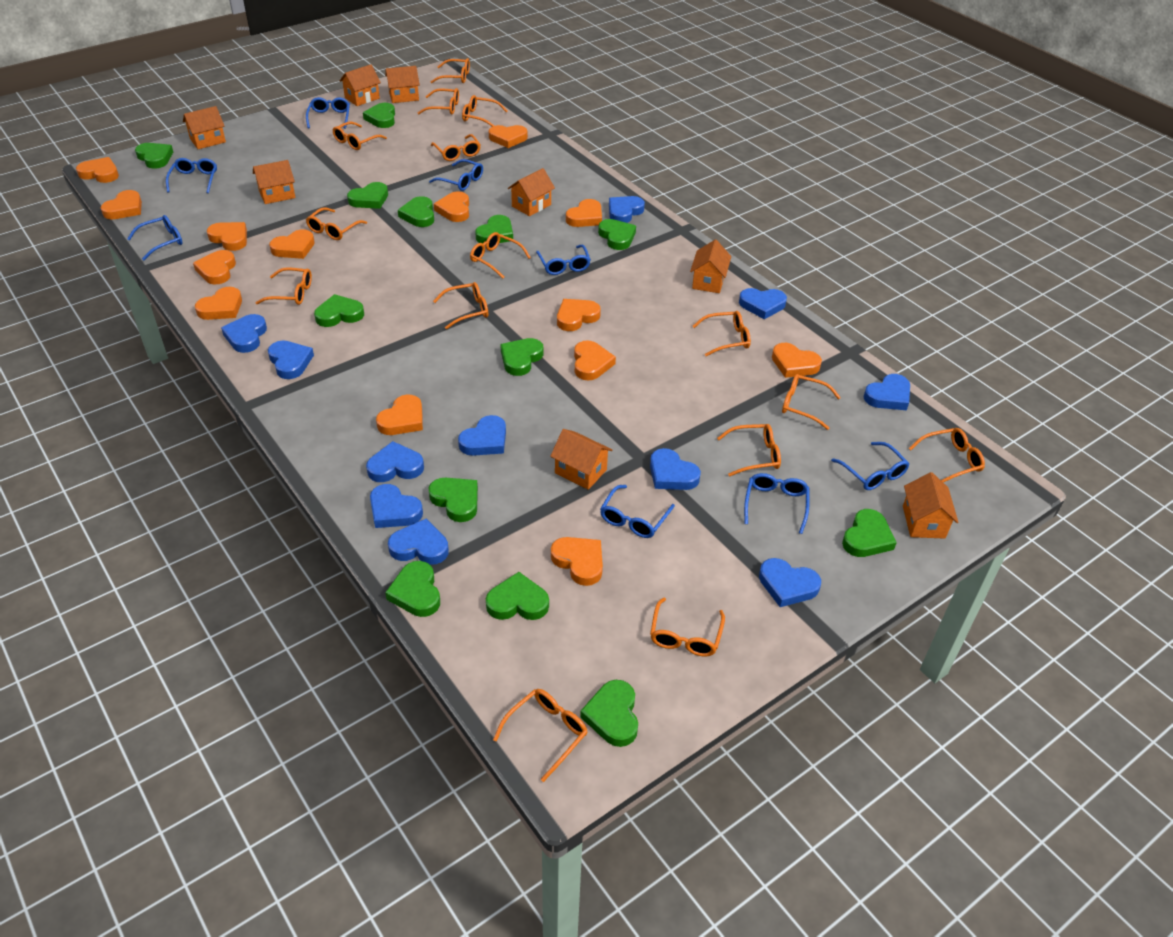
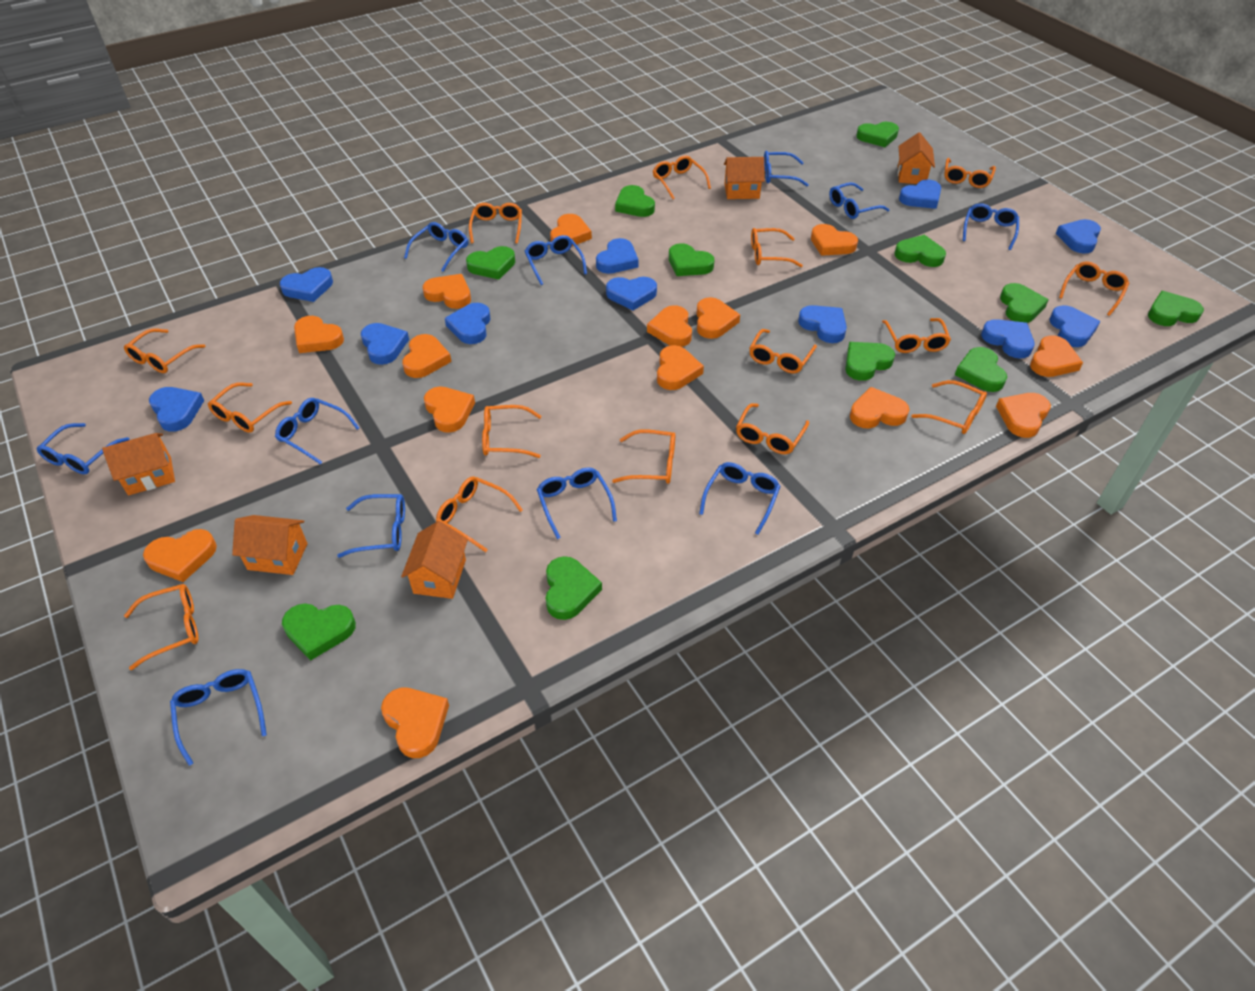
blue glasses: 8 -> 11
green heart: 13 -> 11
orange house: 8 -> 5

